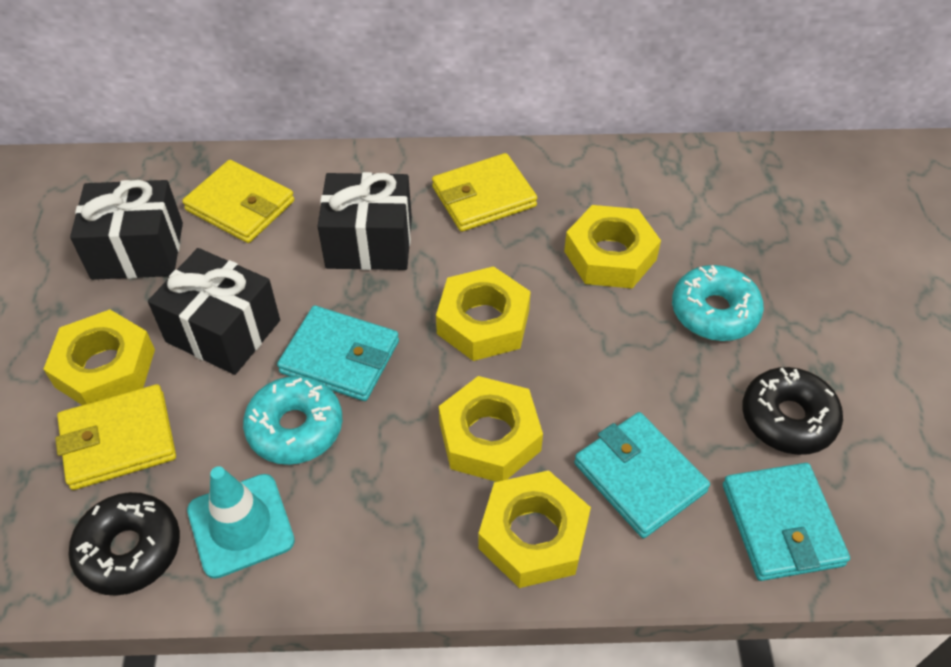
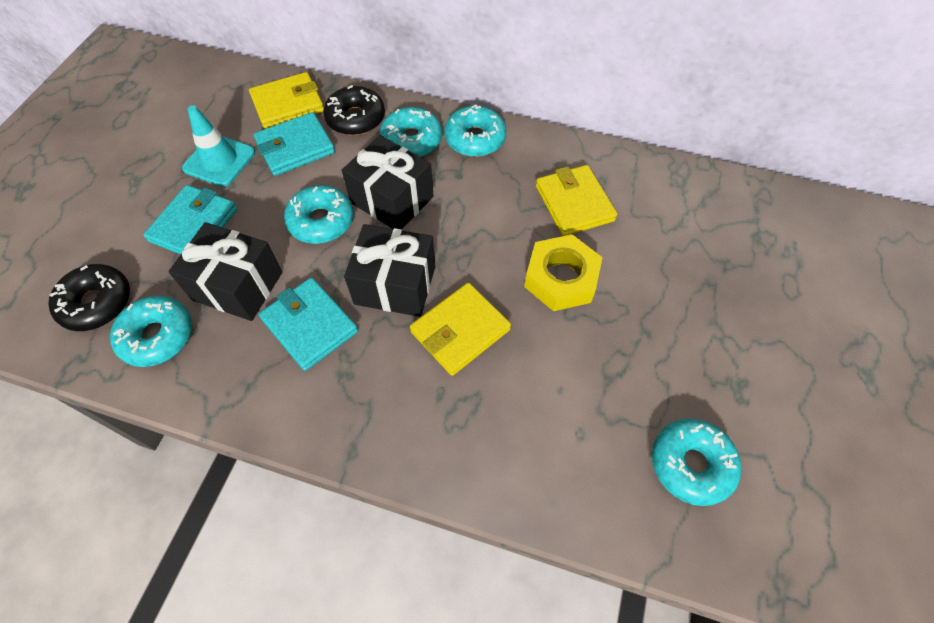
turquoise donut: 2 -> 5
yellow nut: 5 -> 1

